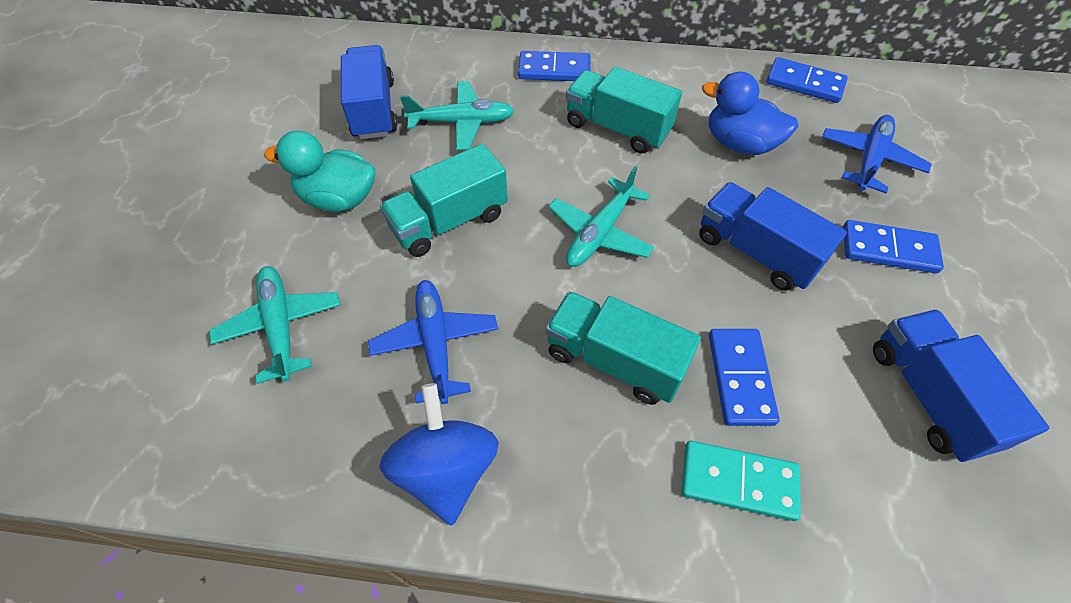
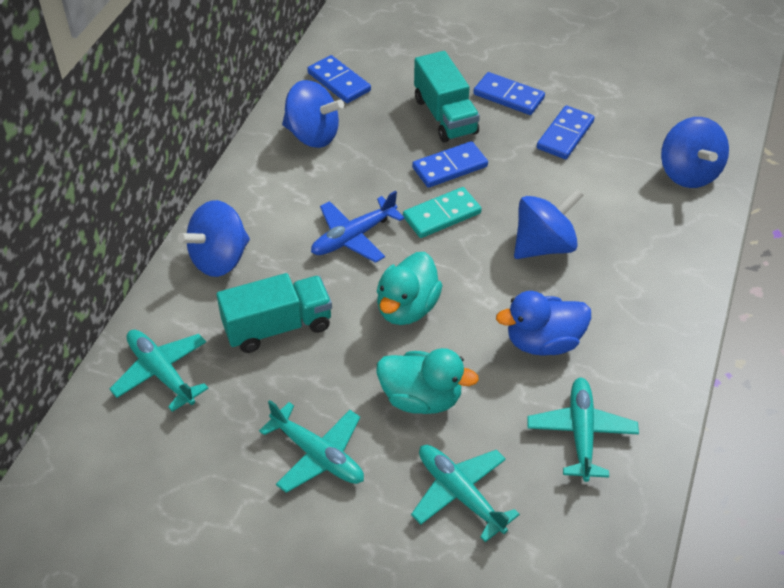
blue plane: 2 -> 1
blue spinning top: 1 -> 4
blue truck: 3 -> 0
turquoise duck: 1 -> 2
turquoise plane: 3 -> 4
turquoise truck: 3 -> 2

